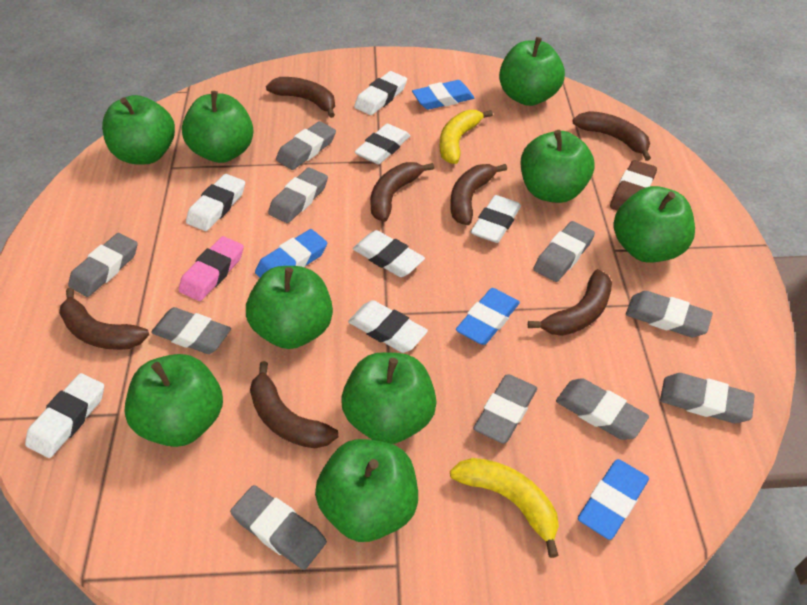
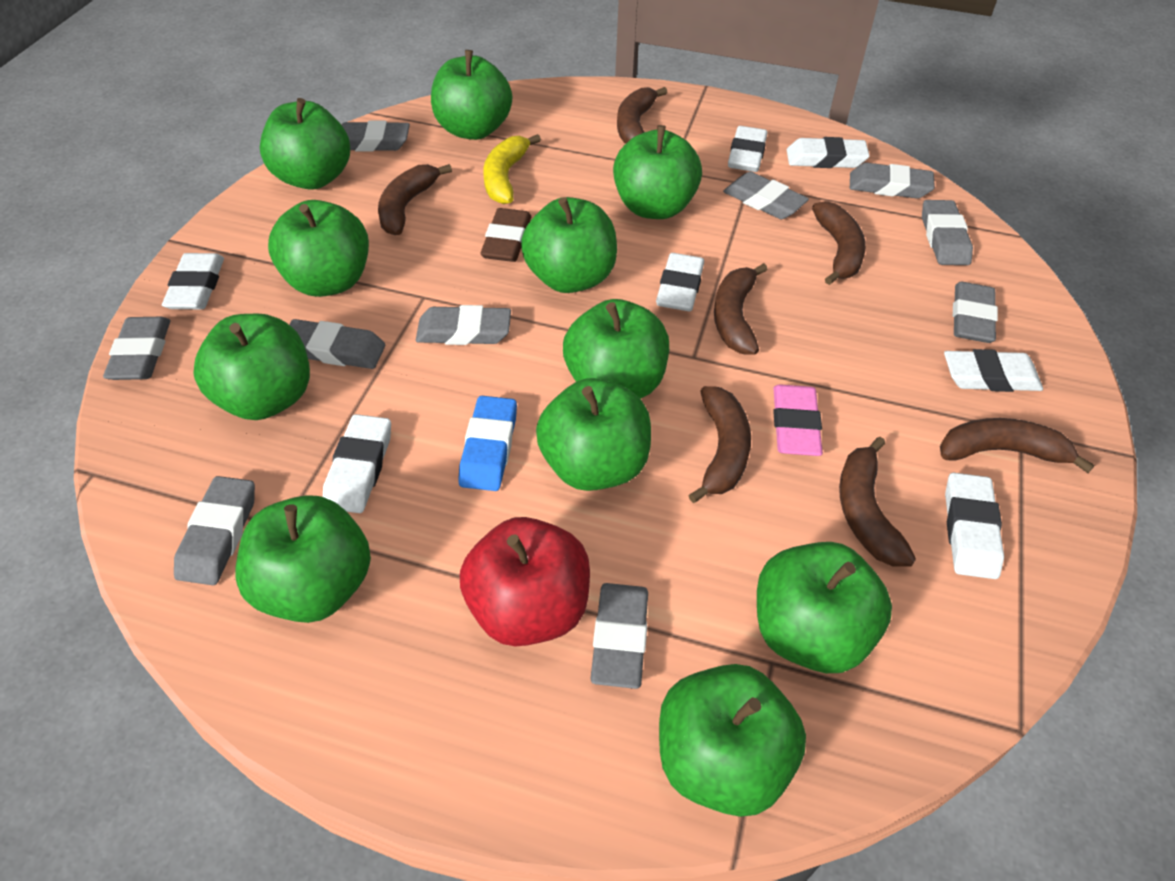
blue eraser: 4 -> 1
green apple: 9 -> 11
red apple: 0 -> 1
yellow banana: 2 -> 1

